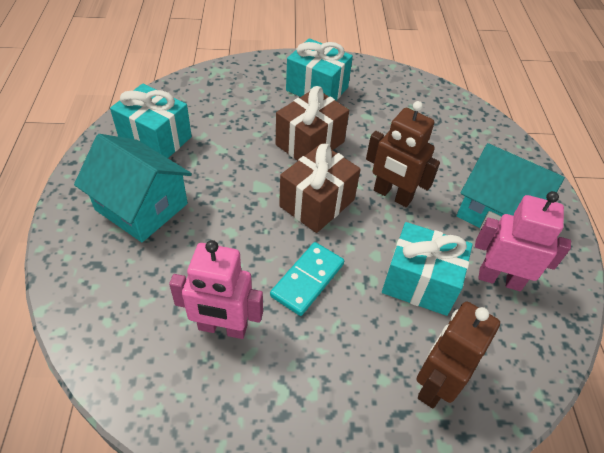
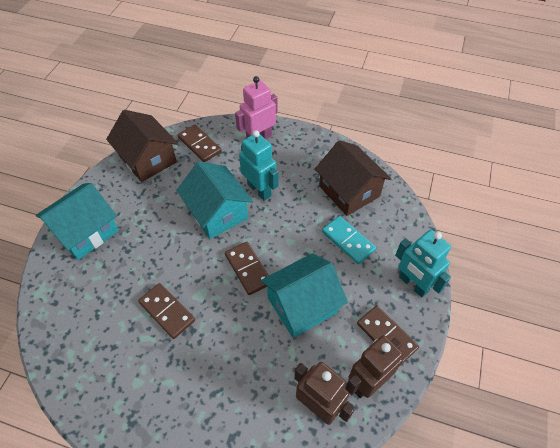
brown domino: 0 -> 4
brown gift: 2 -> 0
brown house: 0 -> 2
pink robot: 2 -> 1
turquoise gift: 3 -> 0
turquoise house: 2 -> 3
turquoise robot: 0 -> 2

